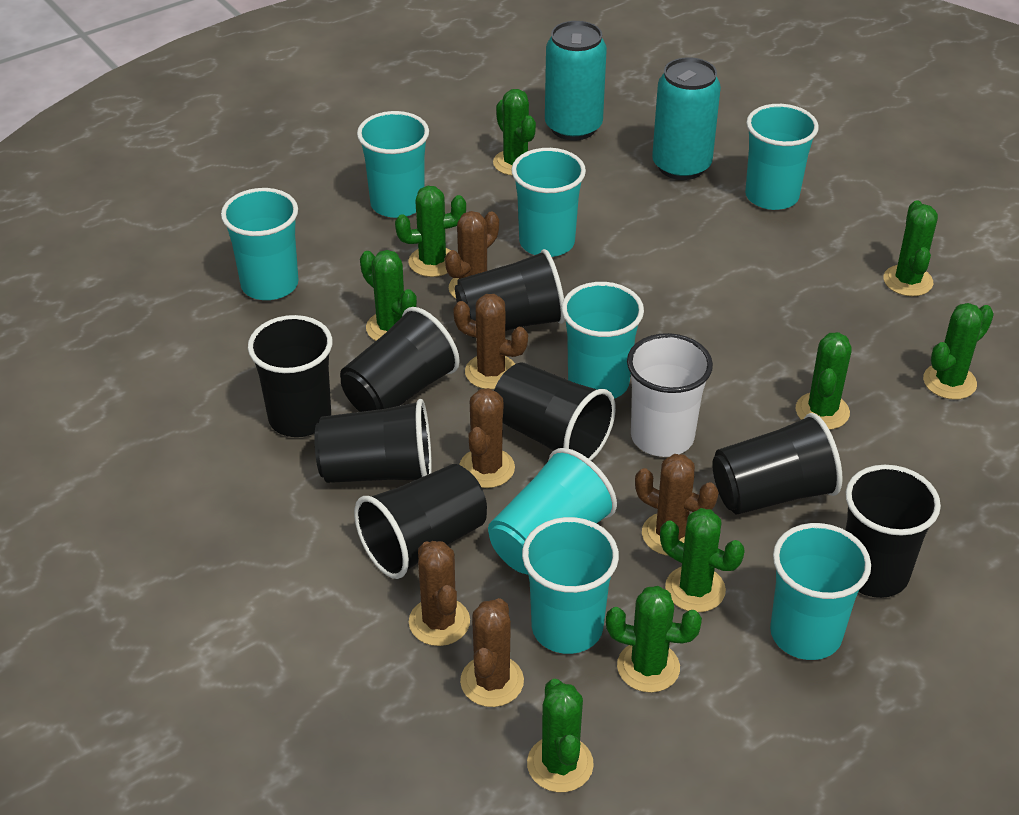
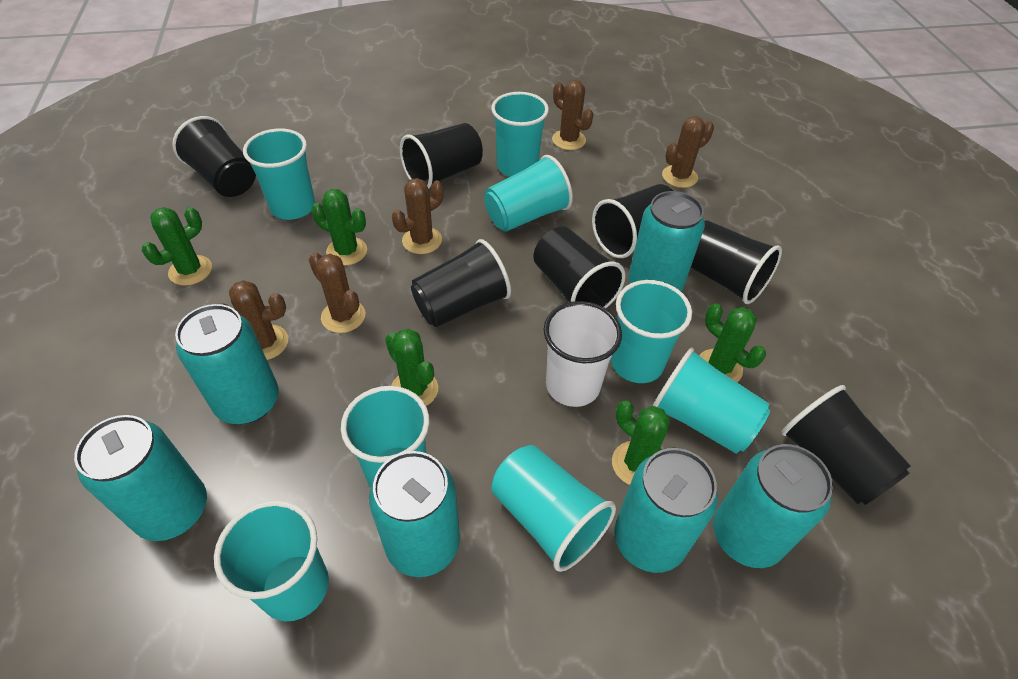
black cup: 8 -> 7
brown cactus: 6 -> 5
green cactus: 9 -> 5
turquoise can: 2 -> 6

